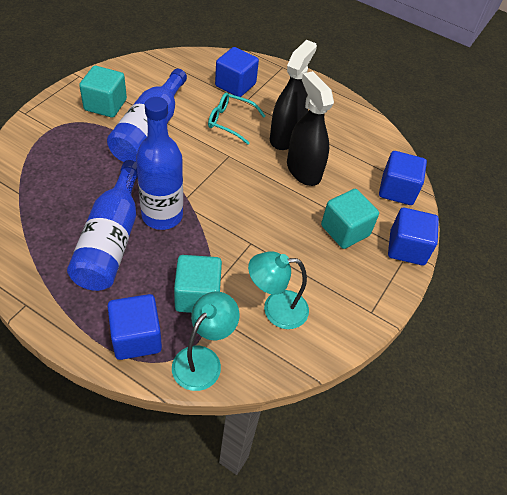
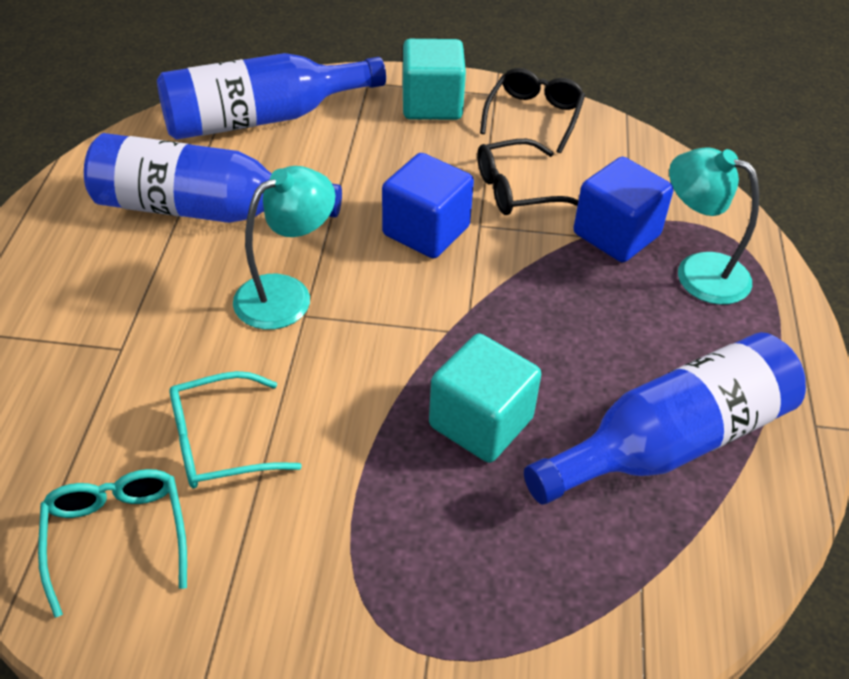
black glasses: 0 -> 2
black spray bottle: 2 -> 0
blue cube: 4 -> 2
turquoise cube: 3 -> 2
turquoise glasses: 1 -> 2

